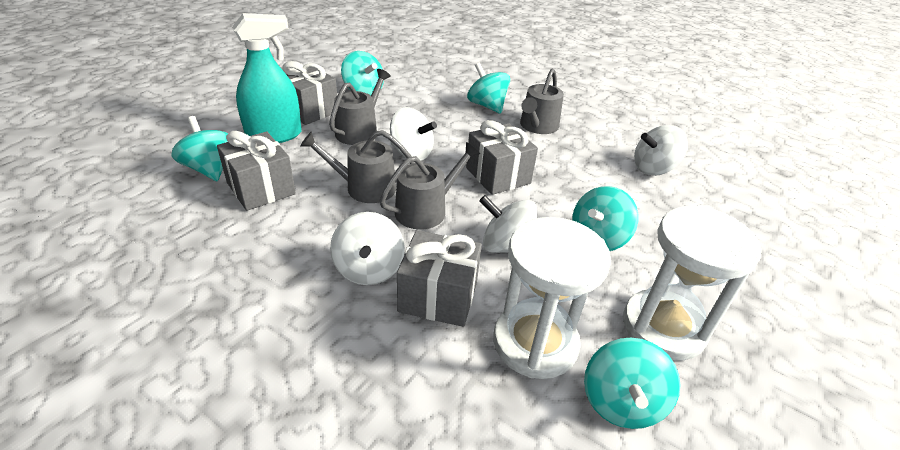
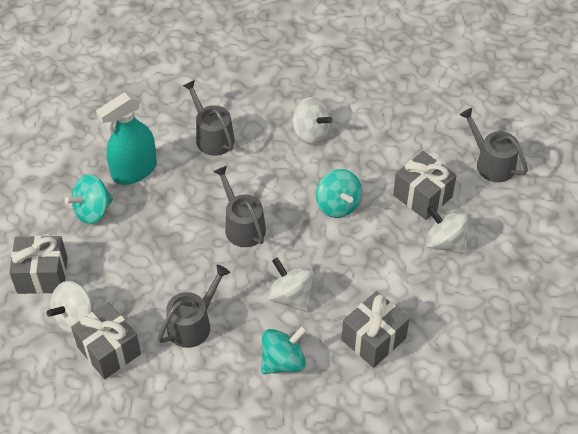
turquoise spinning top: 5 -> 3
white hourglass: 2 -> 0

